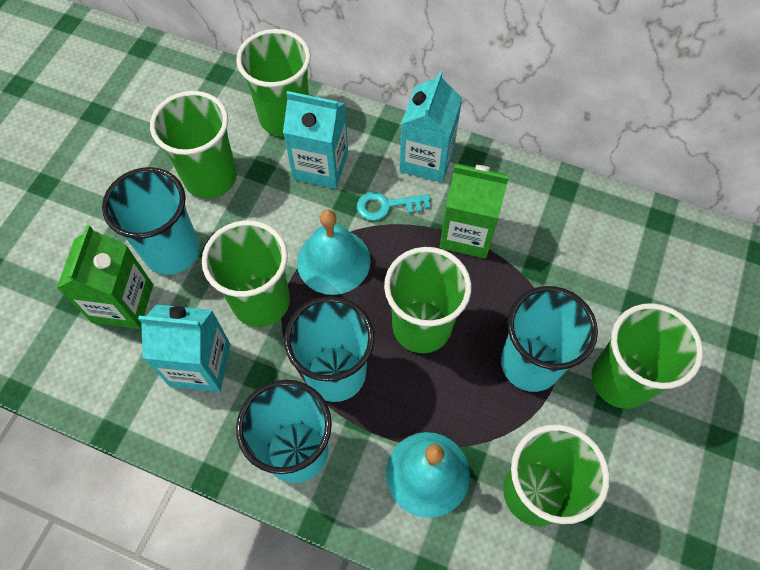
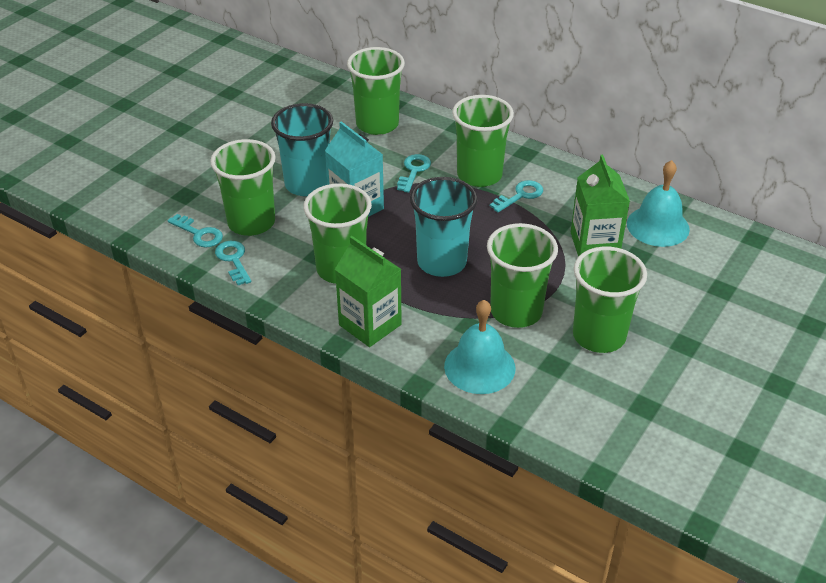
turquoise carton: 3 -> 1
turquoise cup: 4 -> 2
turquoise key: 1 -> 4

